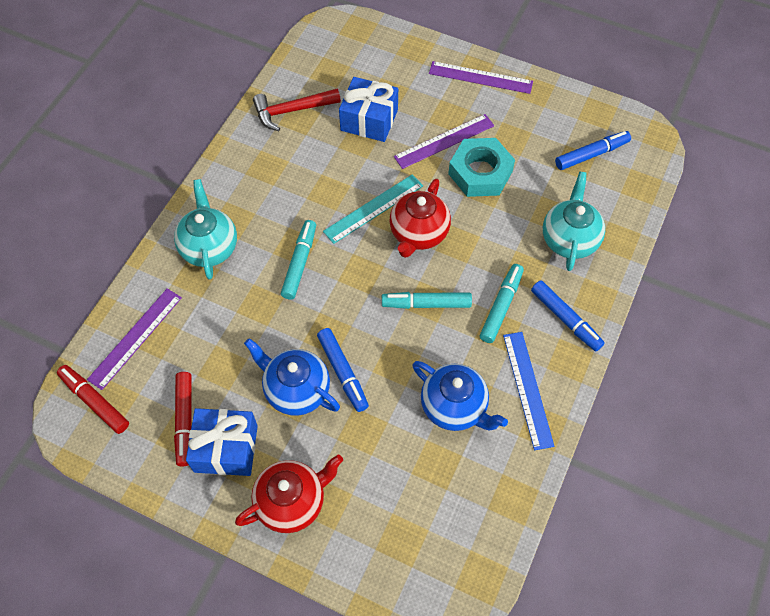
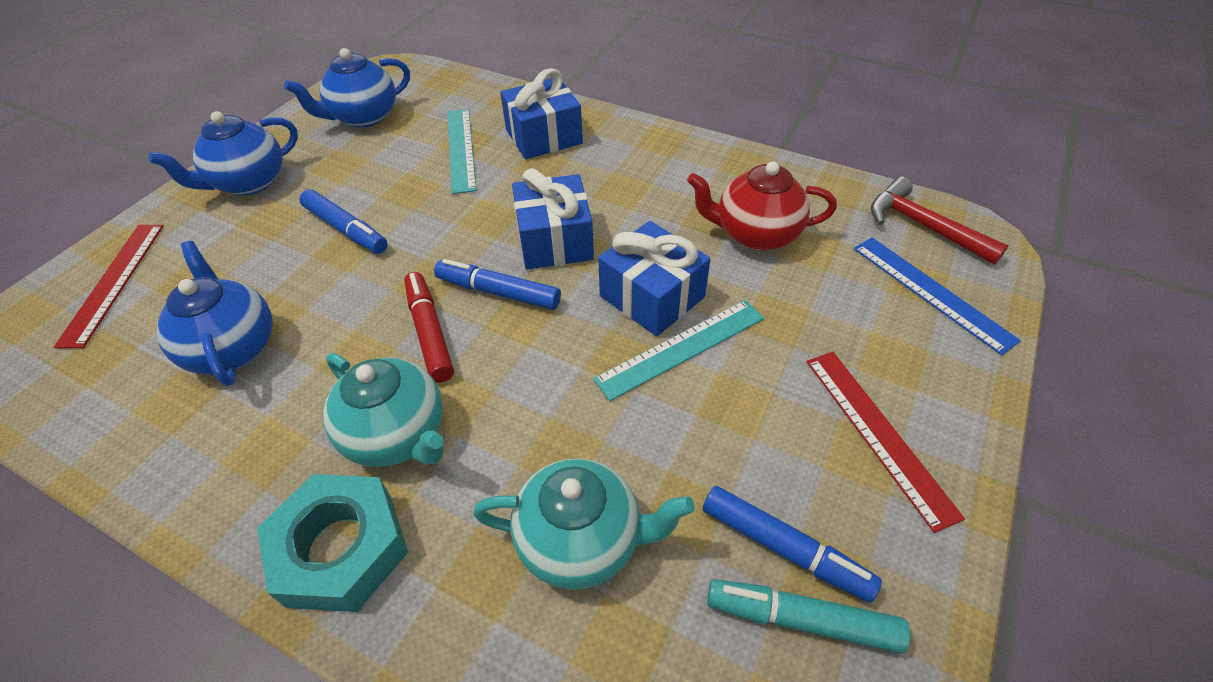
blue gift: 2 -> 3
blue teapot: 2 -> 3
purple ruler: 3 -> 0
red marker: 2 -> 1
red ruler: 0 -> 2
red teapot: 2 -> 1
turquoise marker: 3 -> 1
turquoise ruler: 1 -> 2

